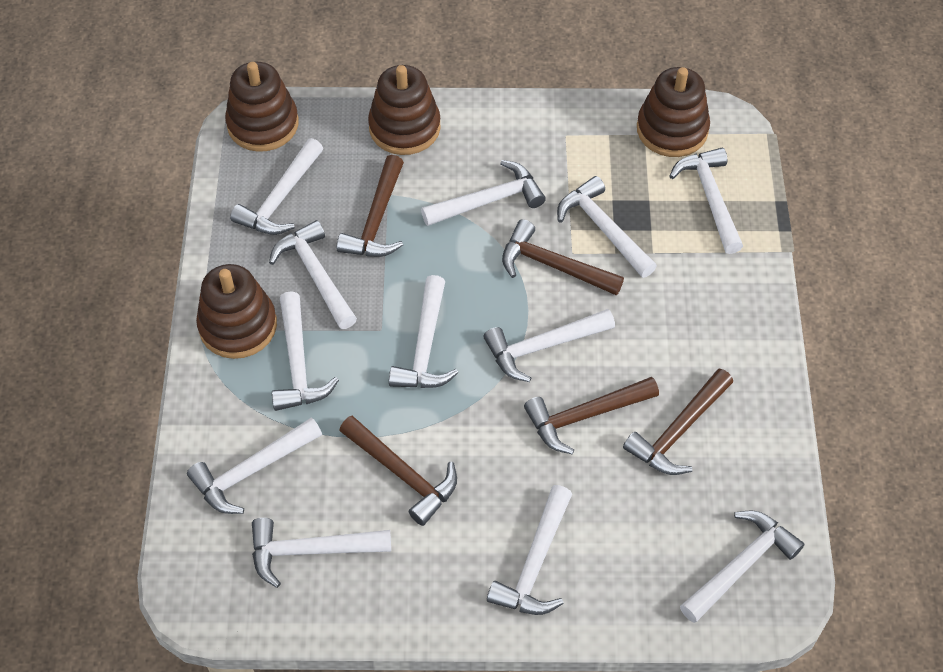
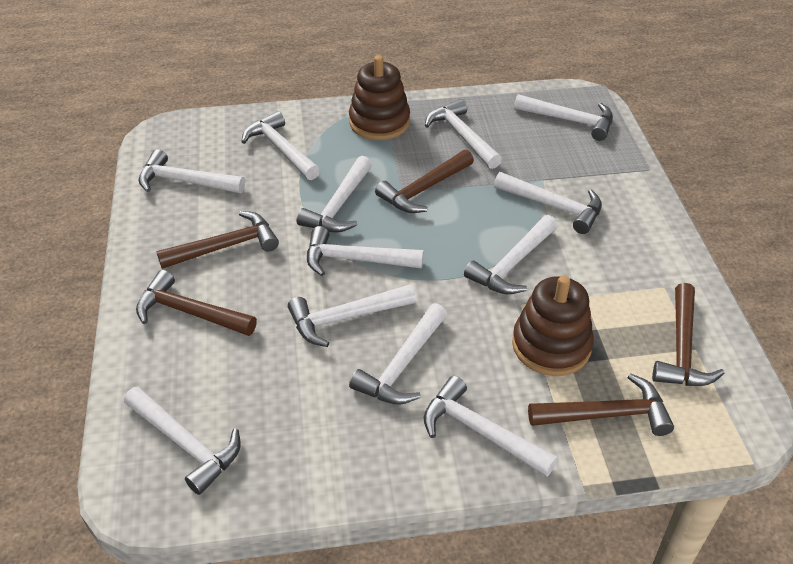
brown stacking toy: 4 -> 2

